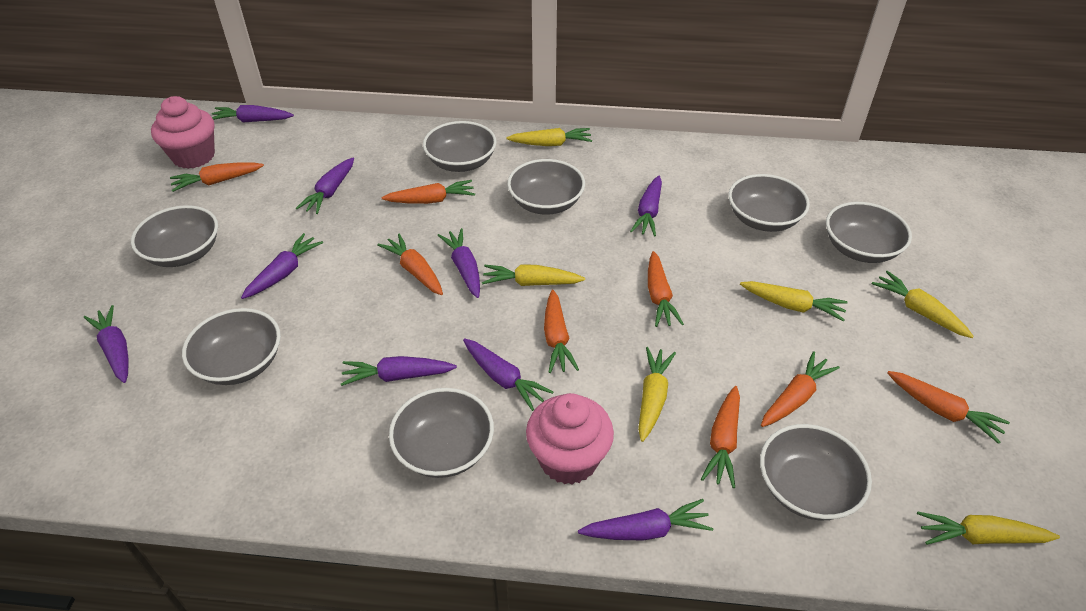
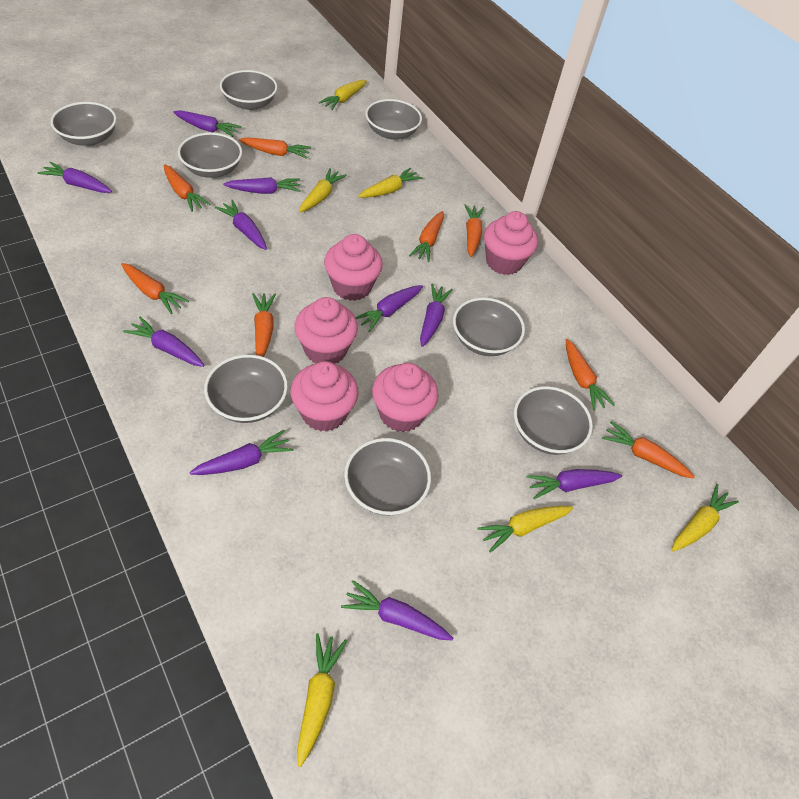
pink cupcake: 2 -> 5
purple carrot: 9 -> 10

